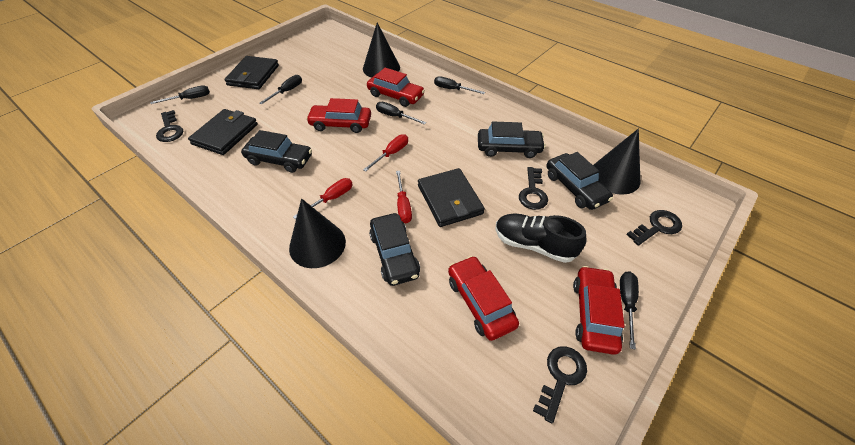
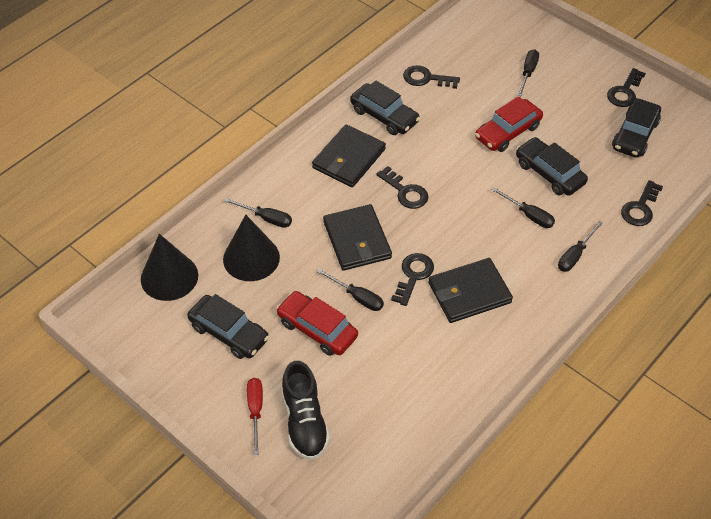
black cone: 3 -> 2
black key: 4 -> 5
red car: 4 -> 2
red screwdriver: 3 -> 1

